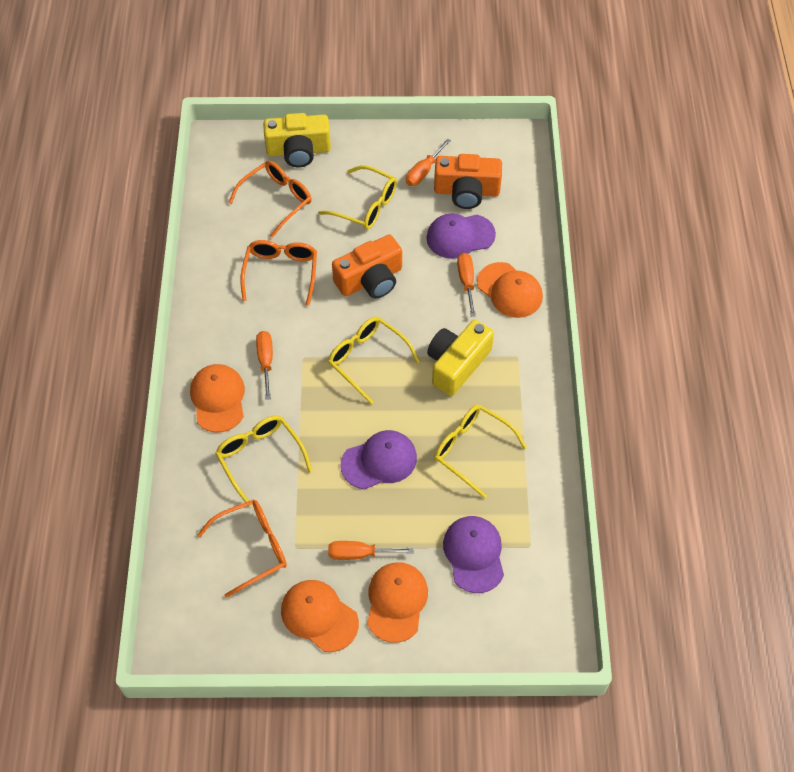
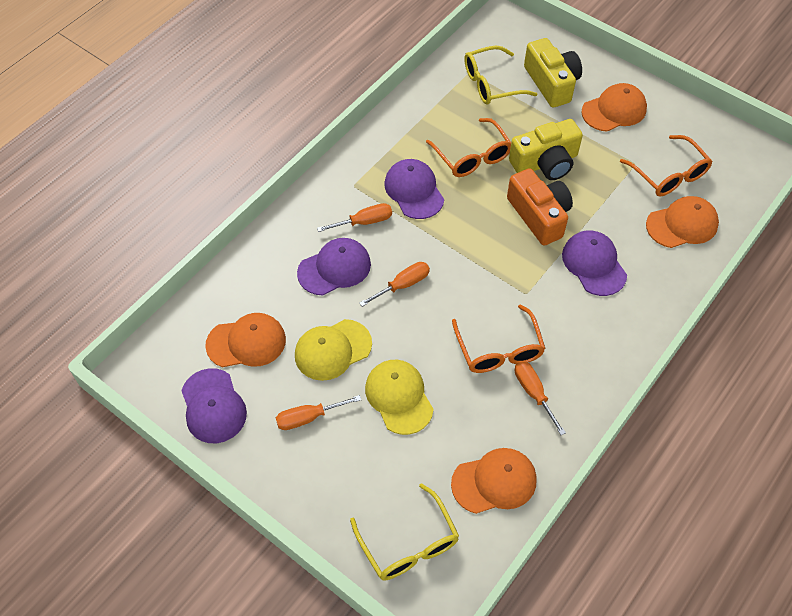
orange camera: 2 -> 1
purple cap: 3 -> 4
yellow cap: 0 -> 2
yellow glasses: 4 -> 2

